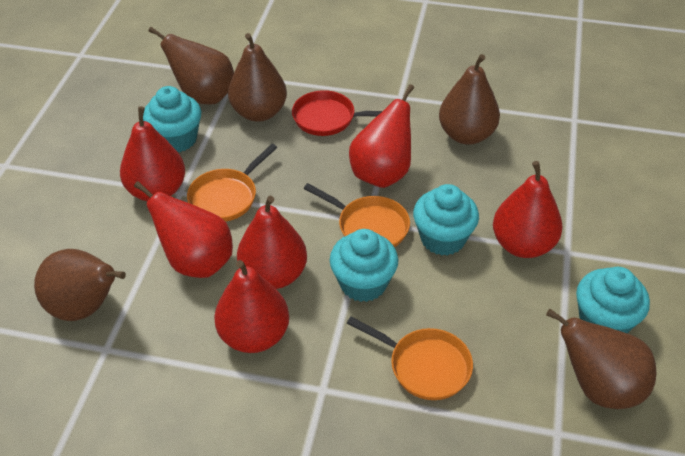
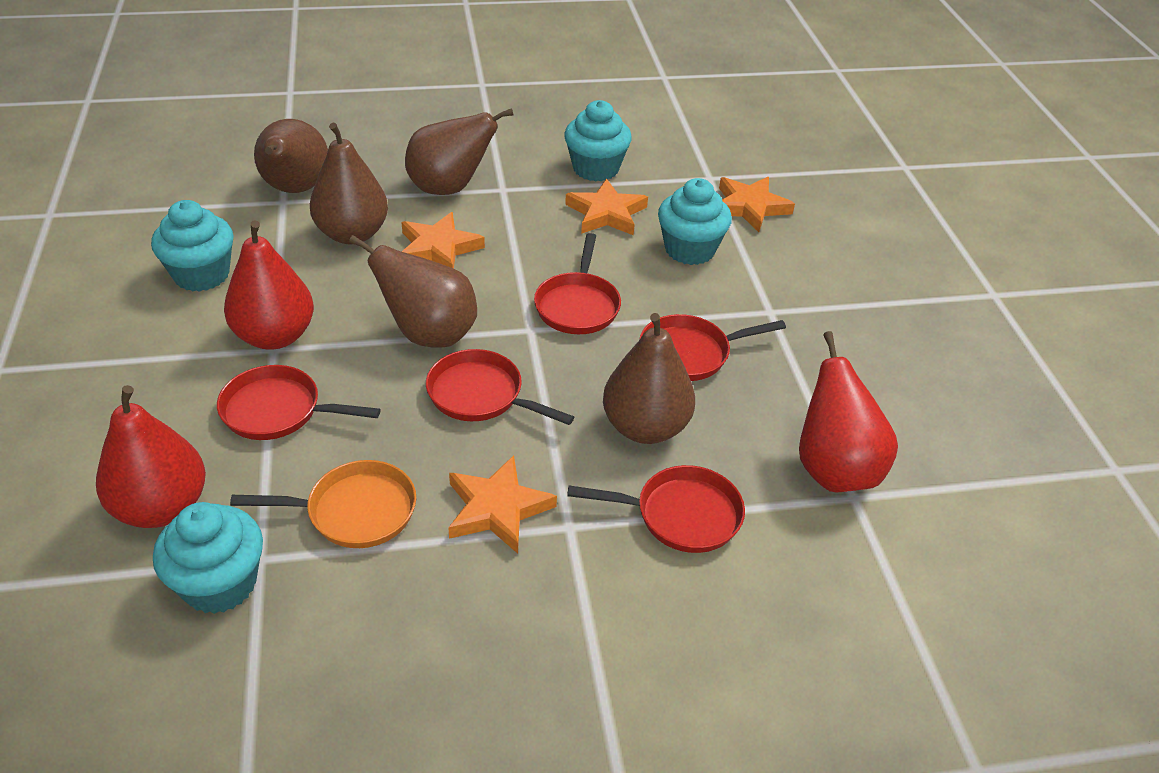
orange pan: 3 -> 1
orange star: 0 -> 4
red pan: 1 -> 5
red pear: 6 -> 3

